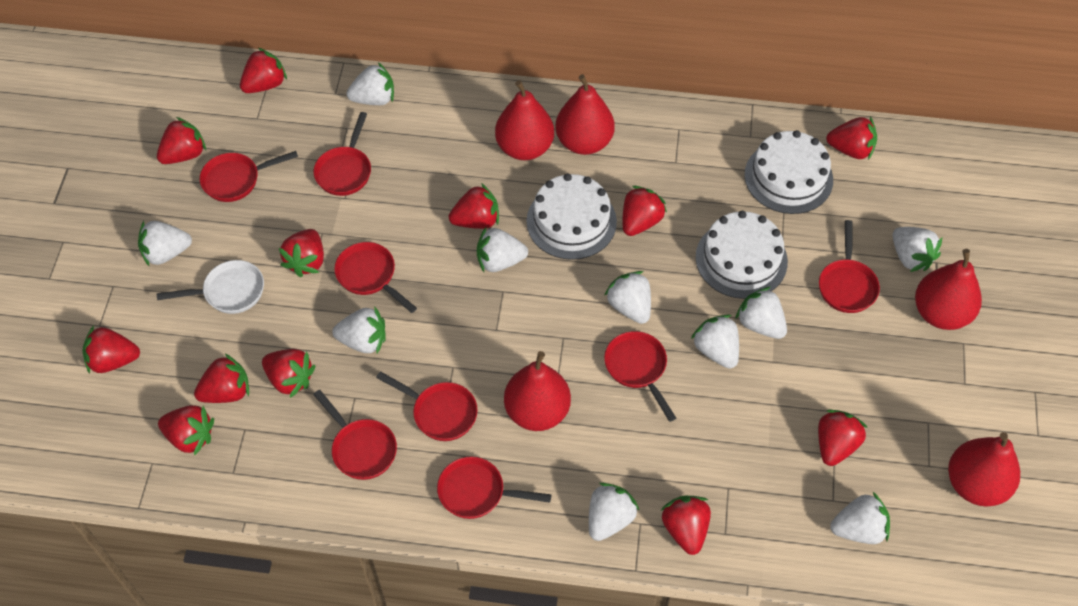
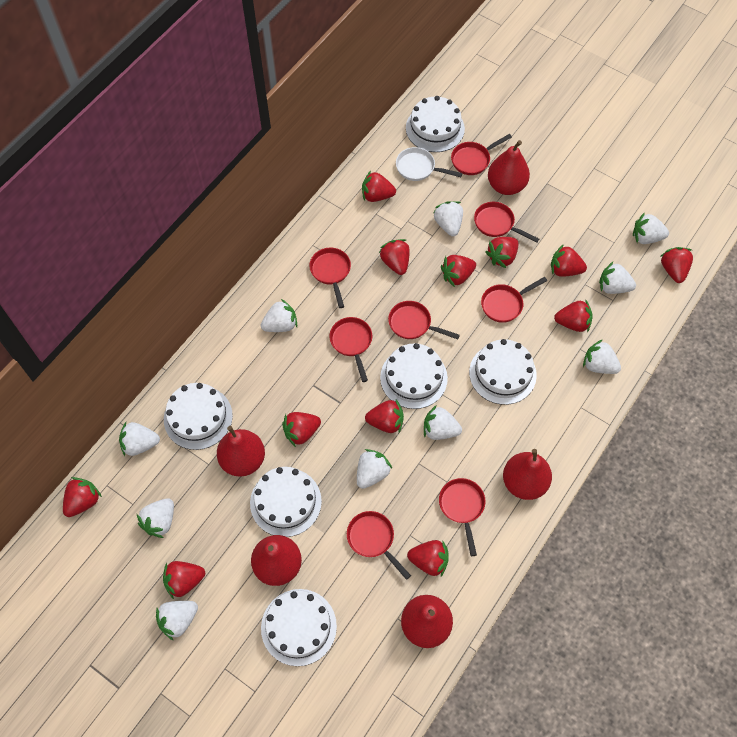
white cake: 3 -> 6

